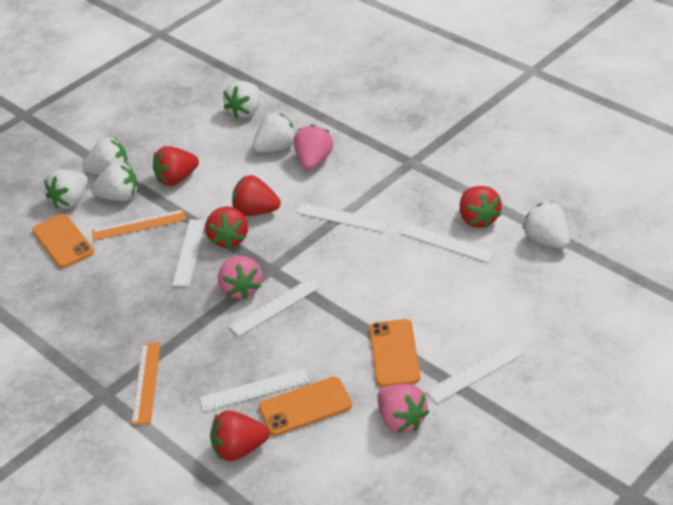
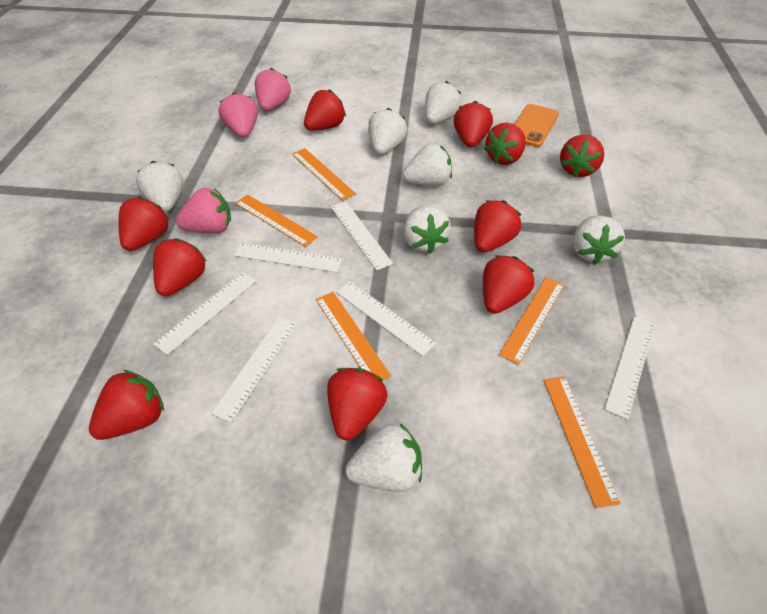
orange phone: 3 -> 1
orange ruler: 2 -> 5
red strawberry: 5 -> 10
white strawberry: 6 -> 7

